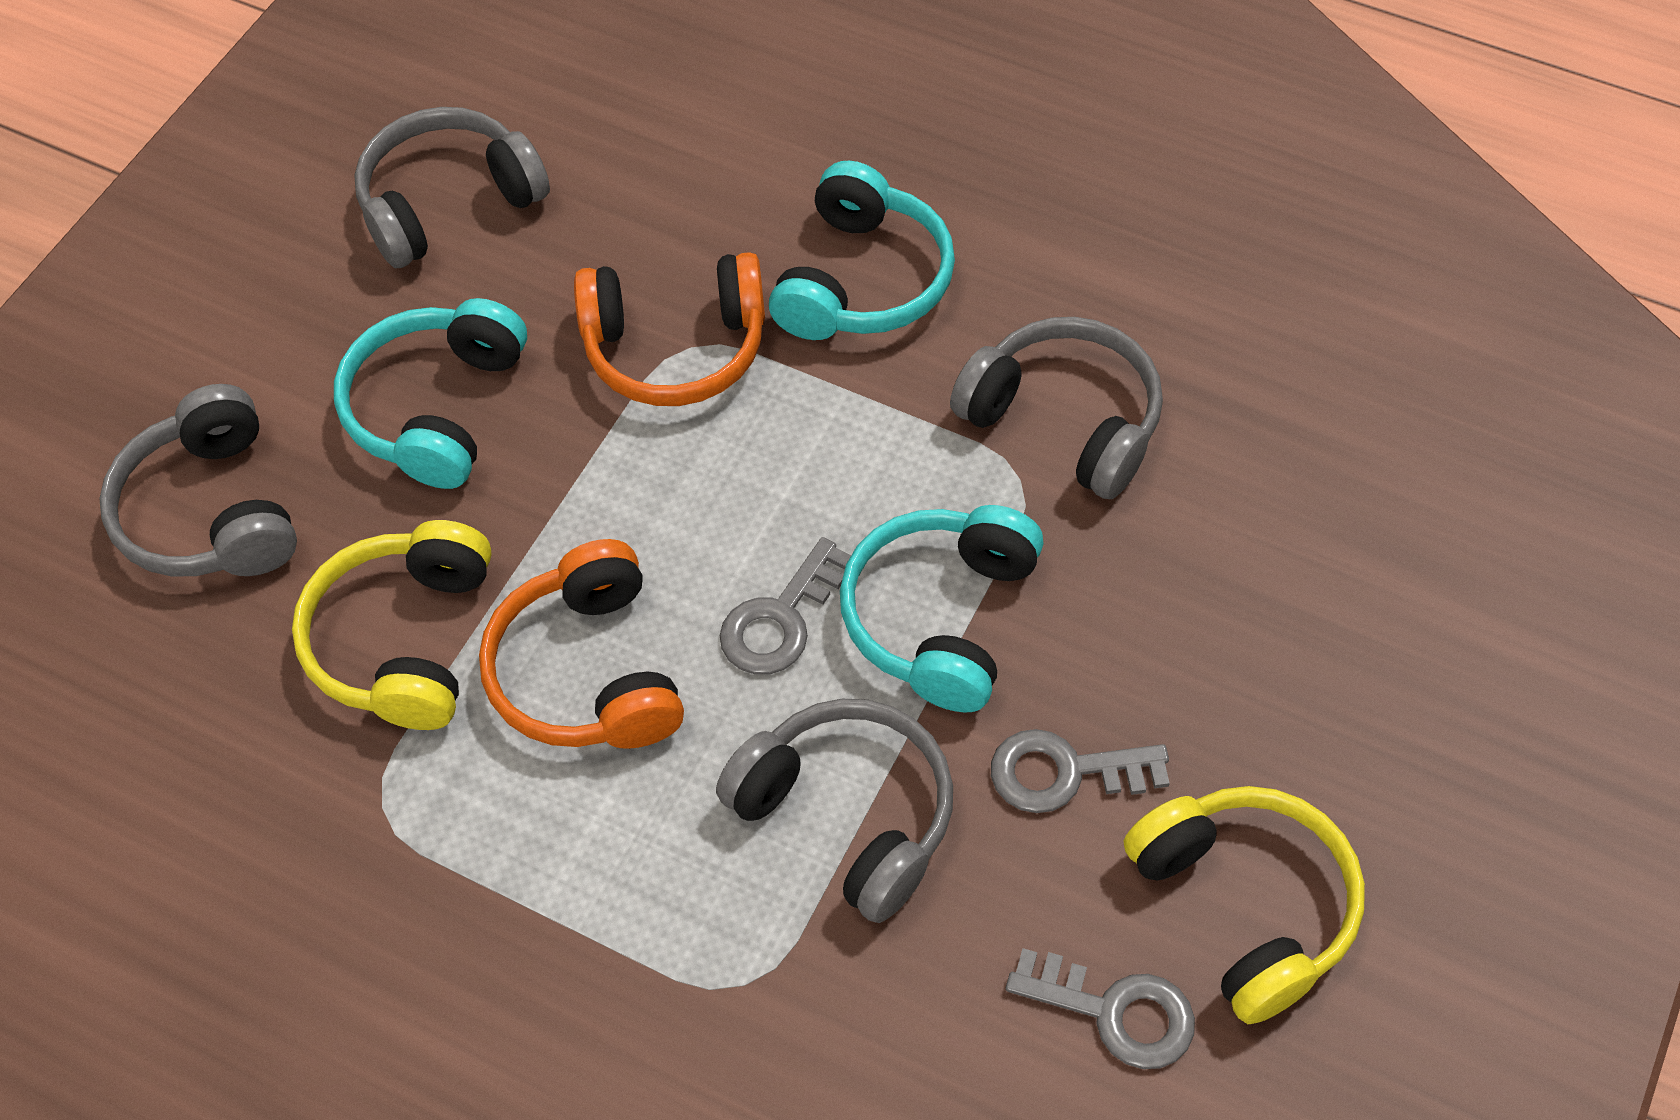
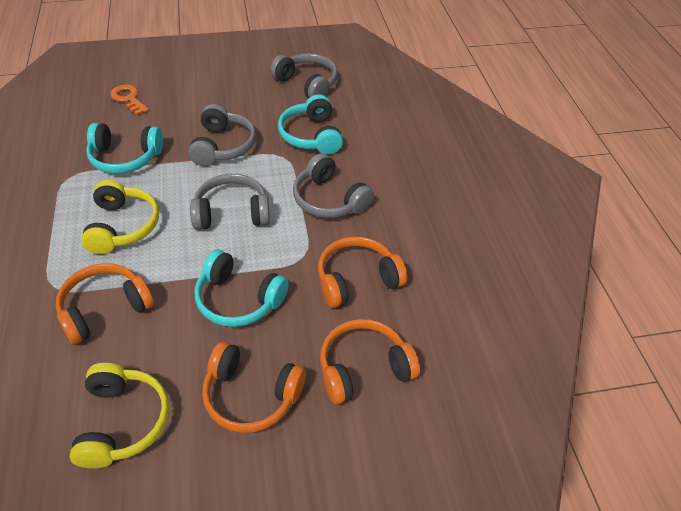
grey key: 3 -> 0
orange headphones: 2 -> 4
orange key: 0 -> 1

